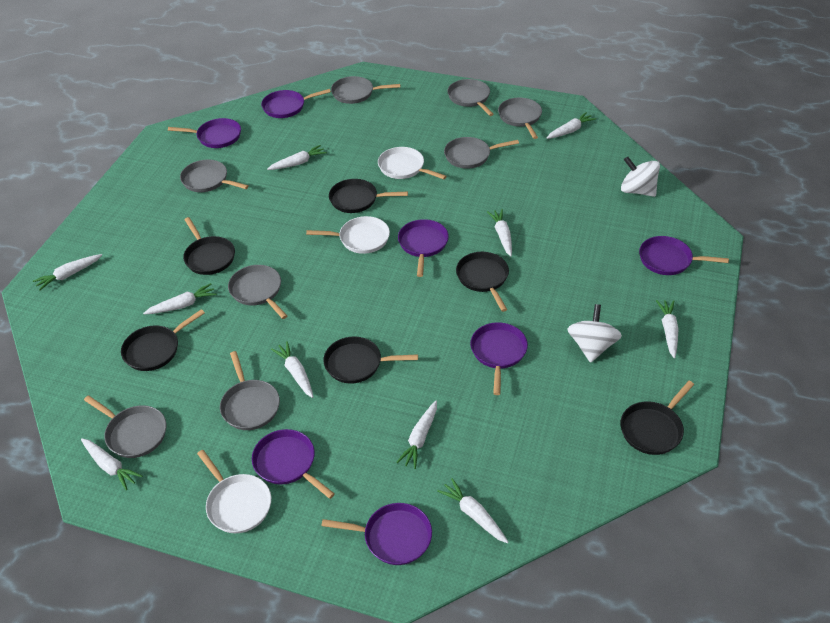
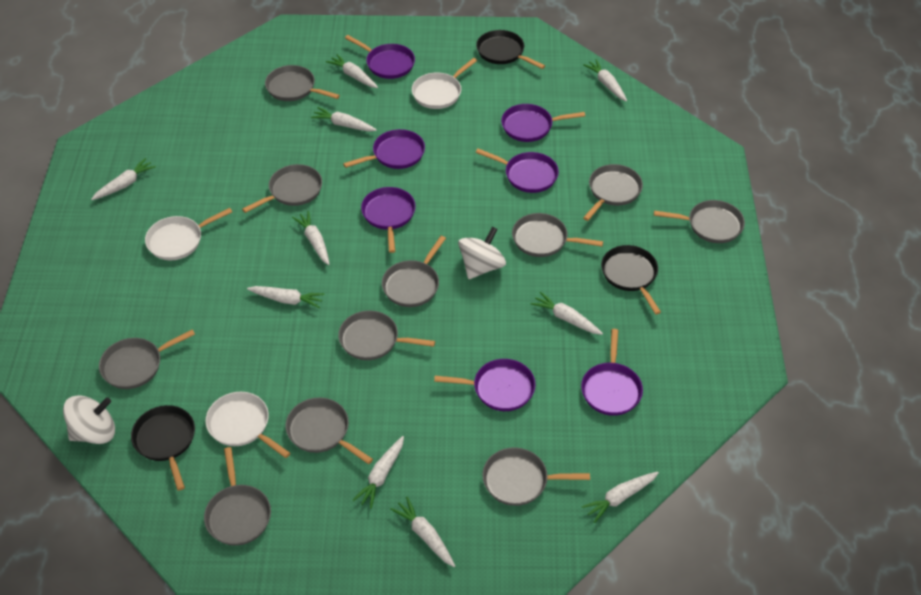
black pan: 6 -> 3
grey pan: 8 -> 11

